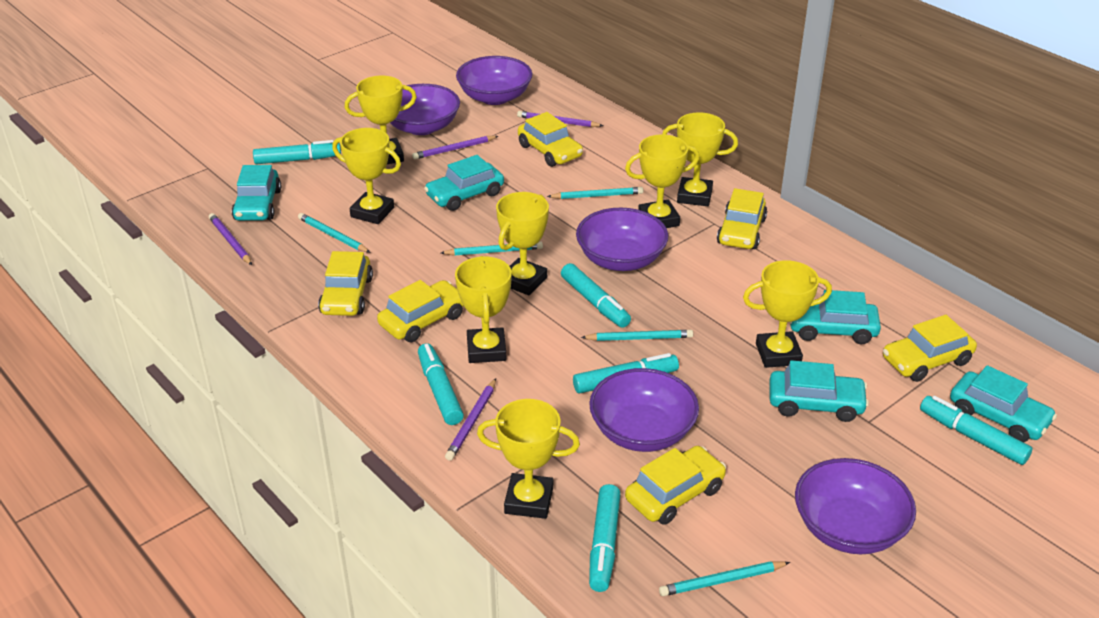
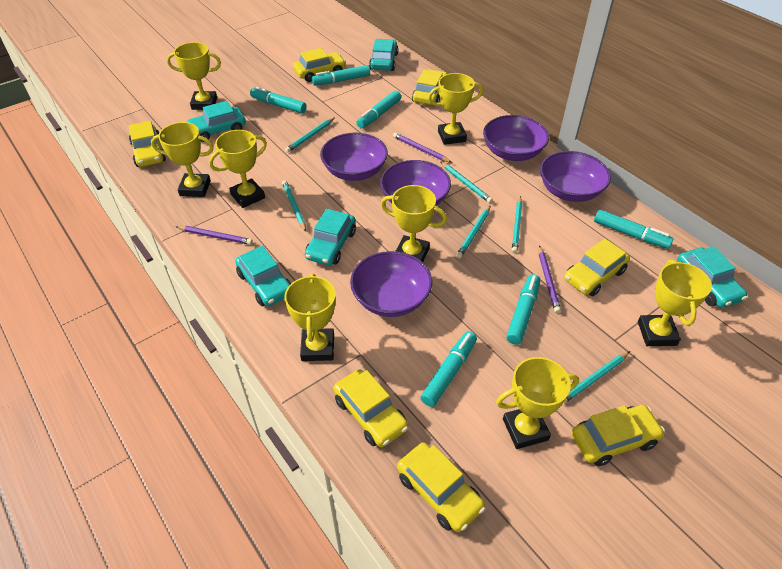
purple pencil: 4 -> 3
turquoise pencil: 5 -> 6
yellow car: 6 -> 7

